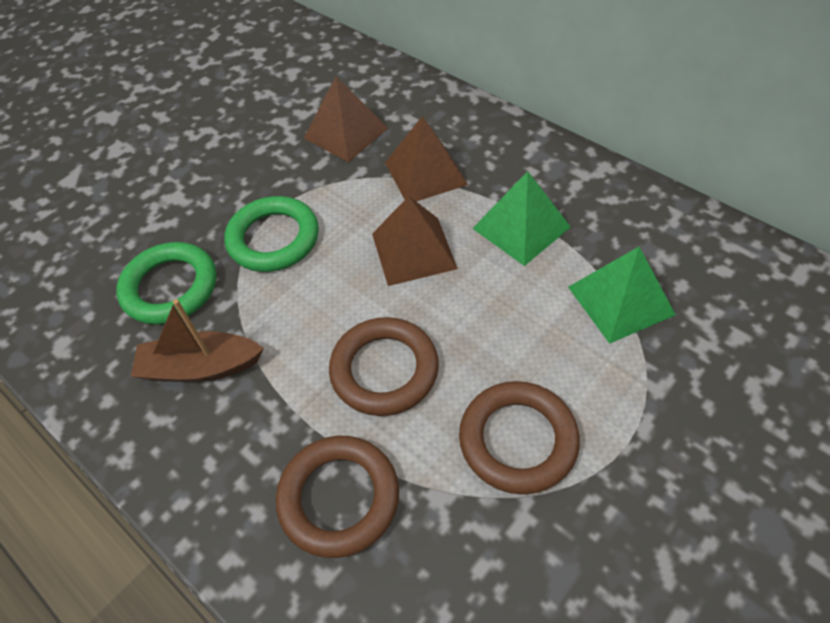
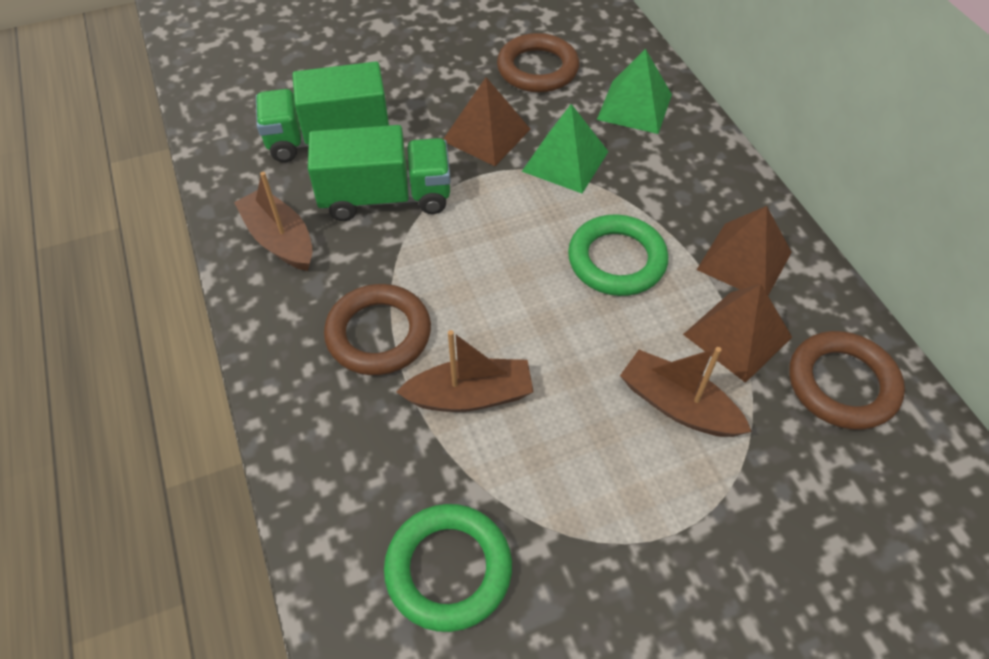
brown boat: 1 -> 3
green truck: 0 -> 2

